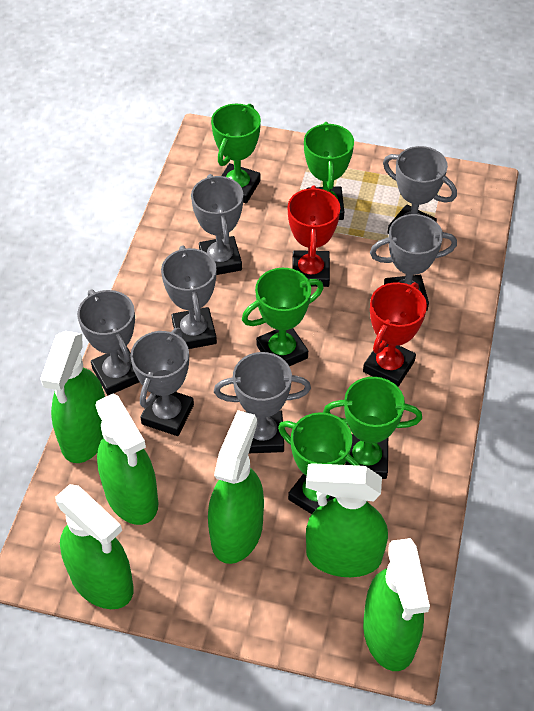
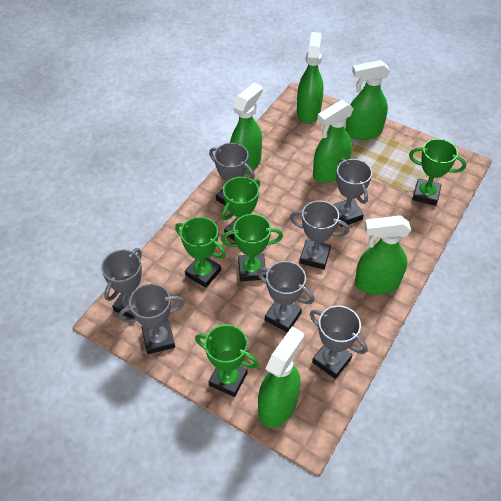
red trophy: 2 -> 0

